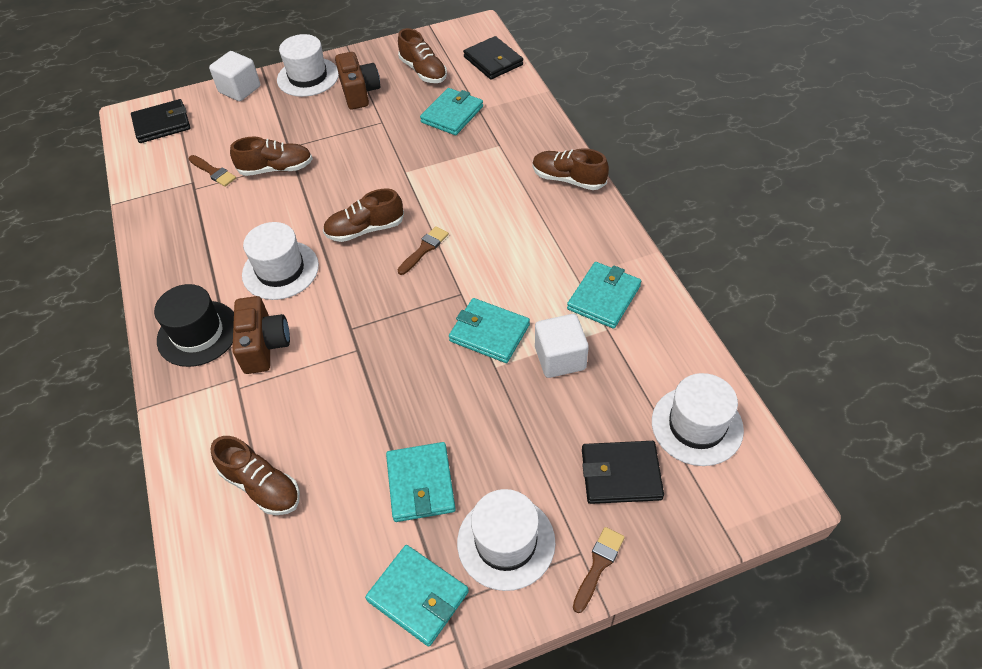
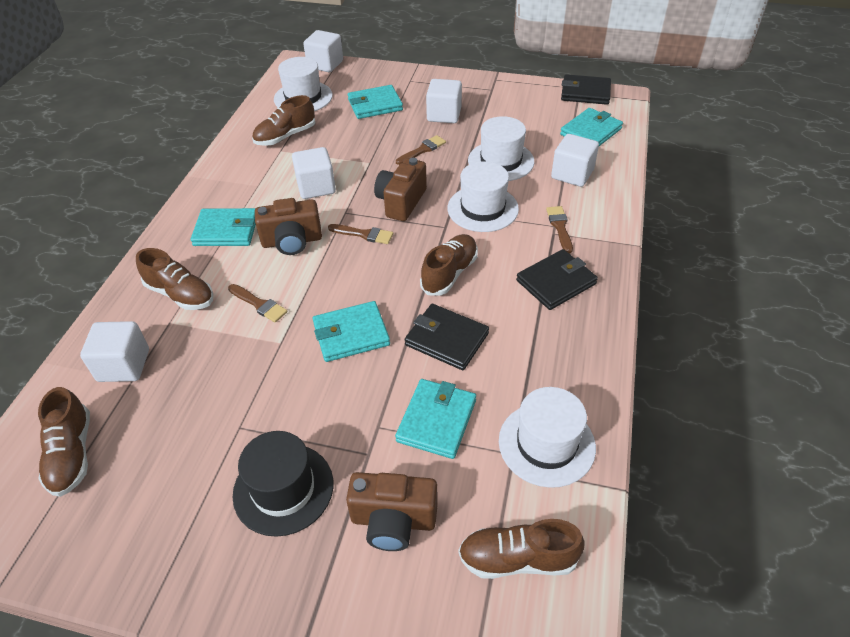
brown brush: 3 -> 4
brown camera: 2 -> 3
white cube: 2 -> 5

